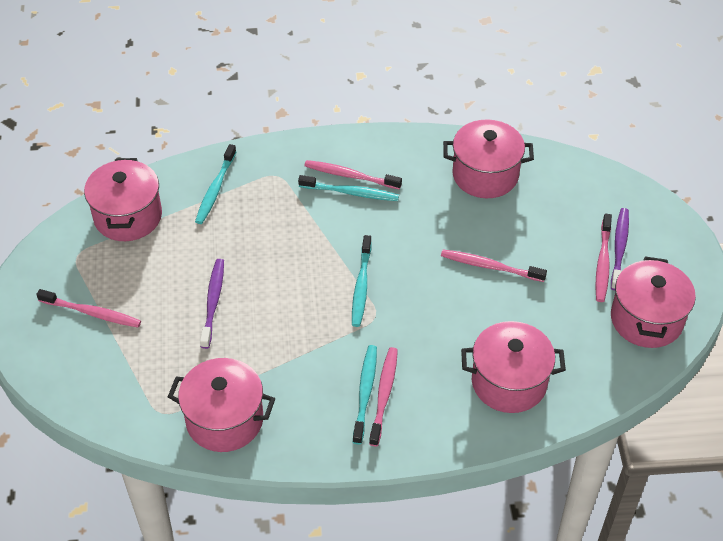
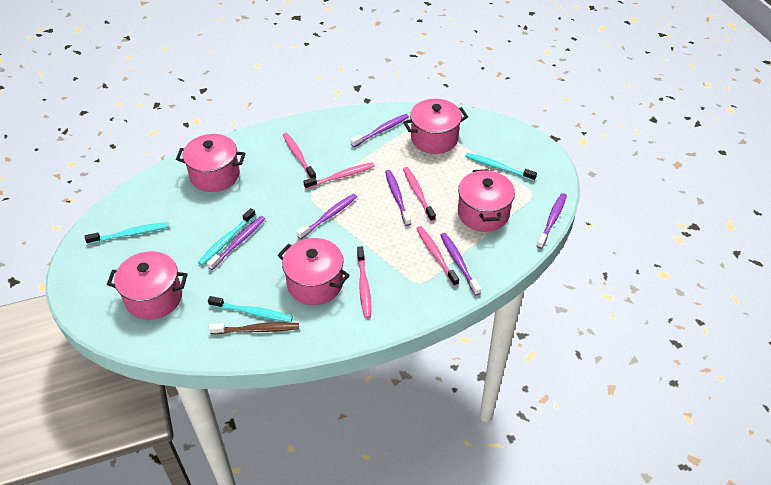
brown toothbrush: 0 -> 1
purple toothbrush: 2 -> 6

